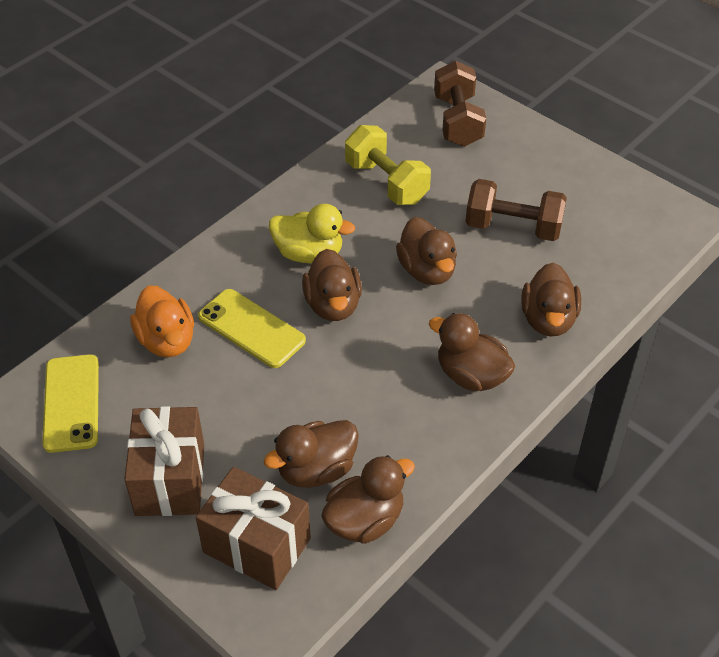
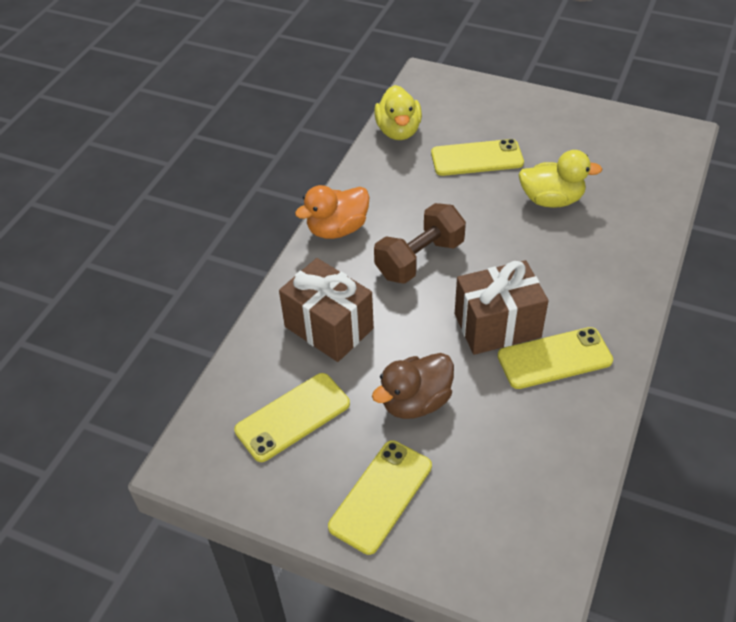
brown duck: 6 -> 1
brown dumbbell: 2 -> 1
yellow duck: 1 -> 2
yellow dumbbell: 1 -> 0
yellow phone: 2 -> 4

